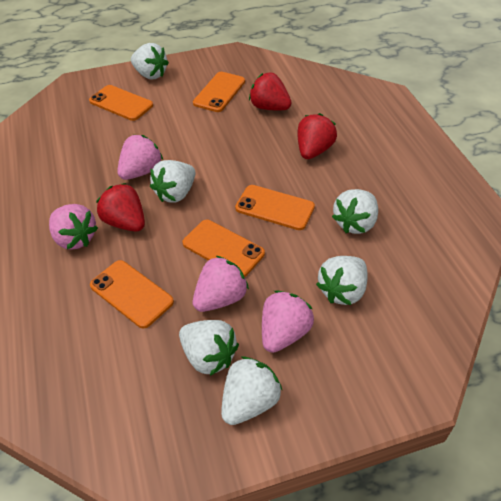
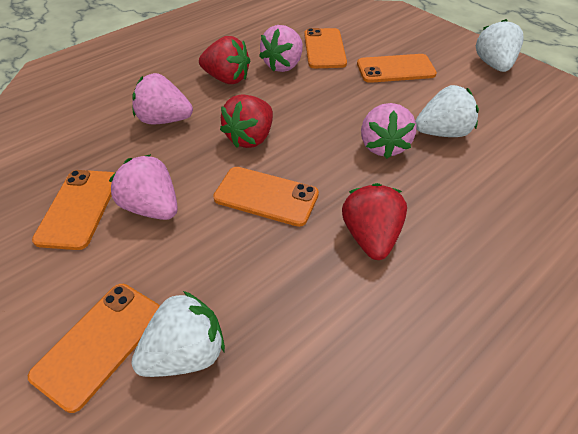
white strawberry: 6 -> 3

